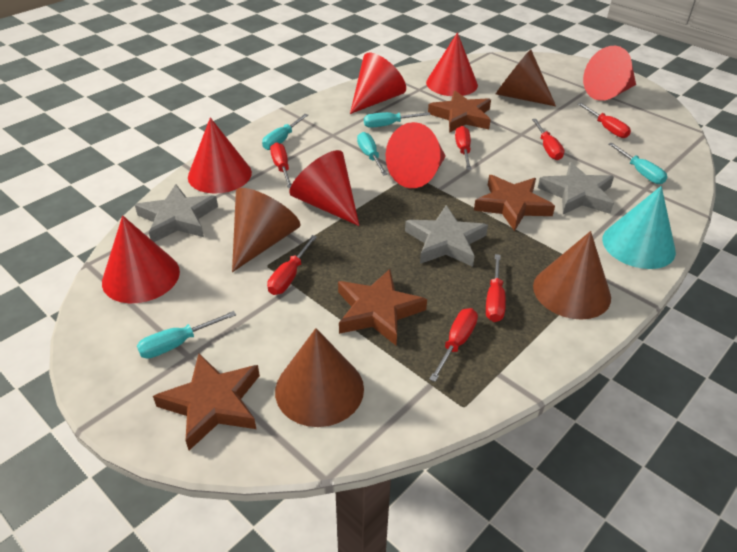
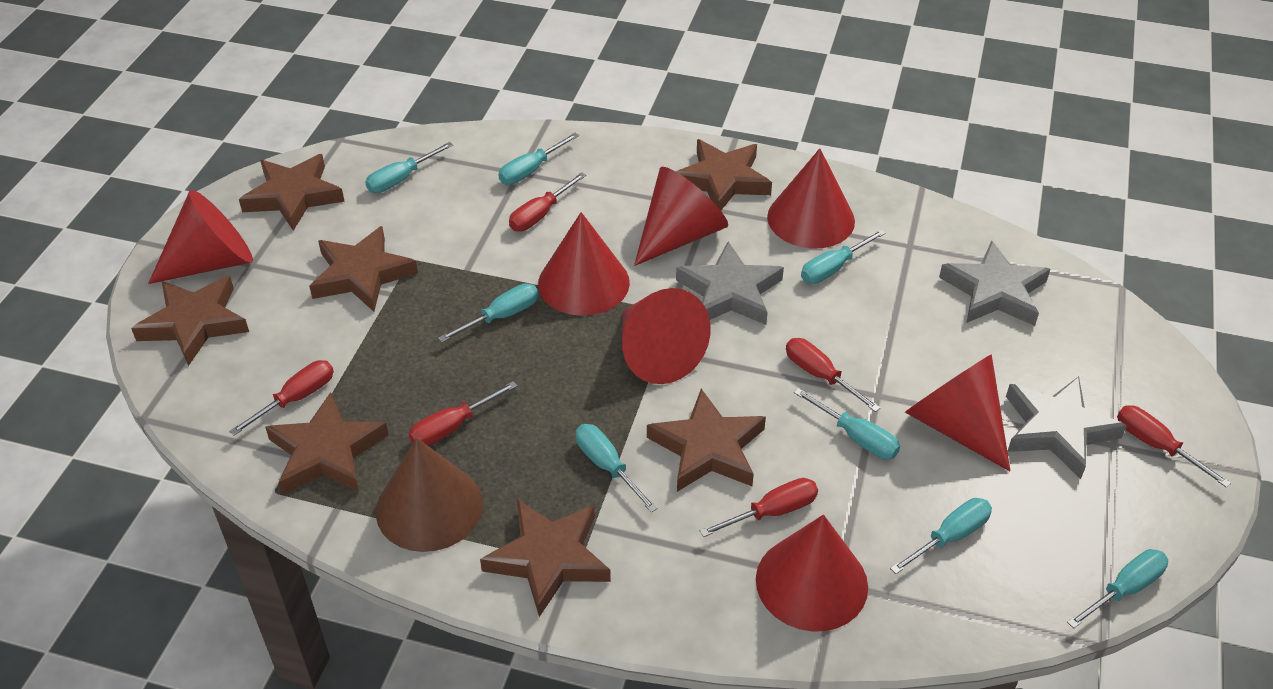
brown cone: 4 -> 1
brown star: 4 -> 7
red screwdriver: 7 -> 6
turquoise cone: 1 -> 0
turquoise screwdriver: 5 -> 8

